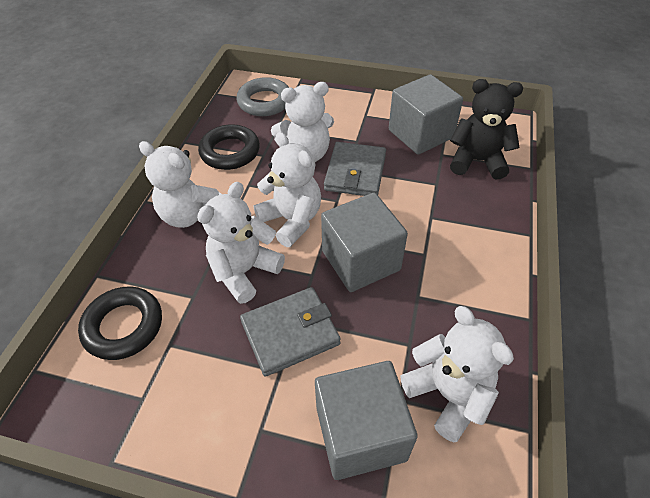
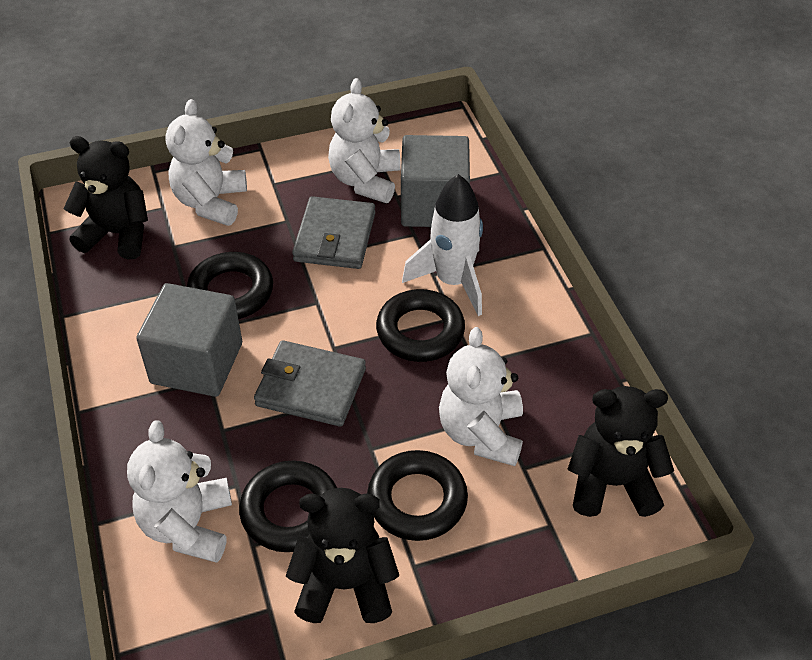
black ring: 2 -> 4
black teddy bear: 1 -> 3
grey cube: 3 -> 2
grey ring: 1 -> 0
white rocket: 0 -> 1
white teddy bear: 5 -> 4

